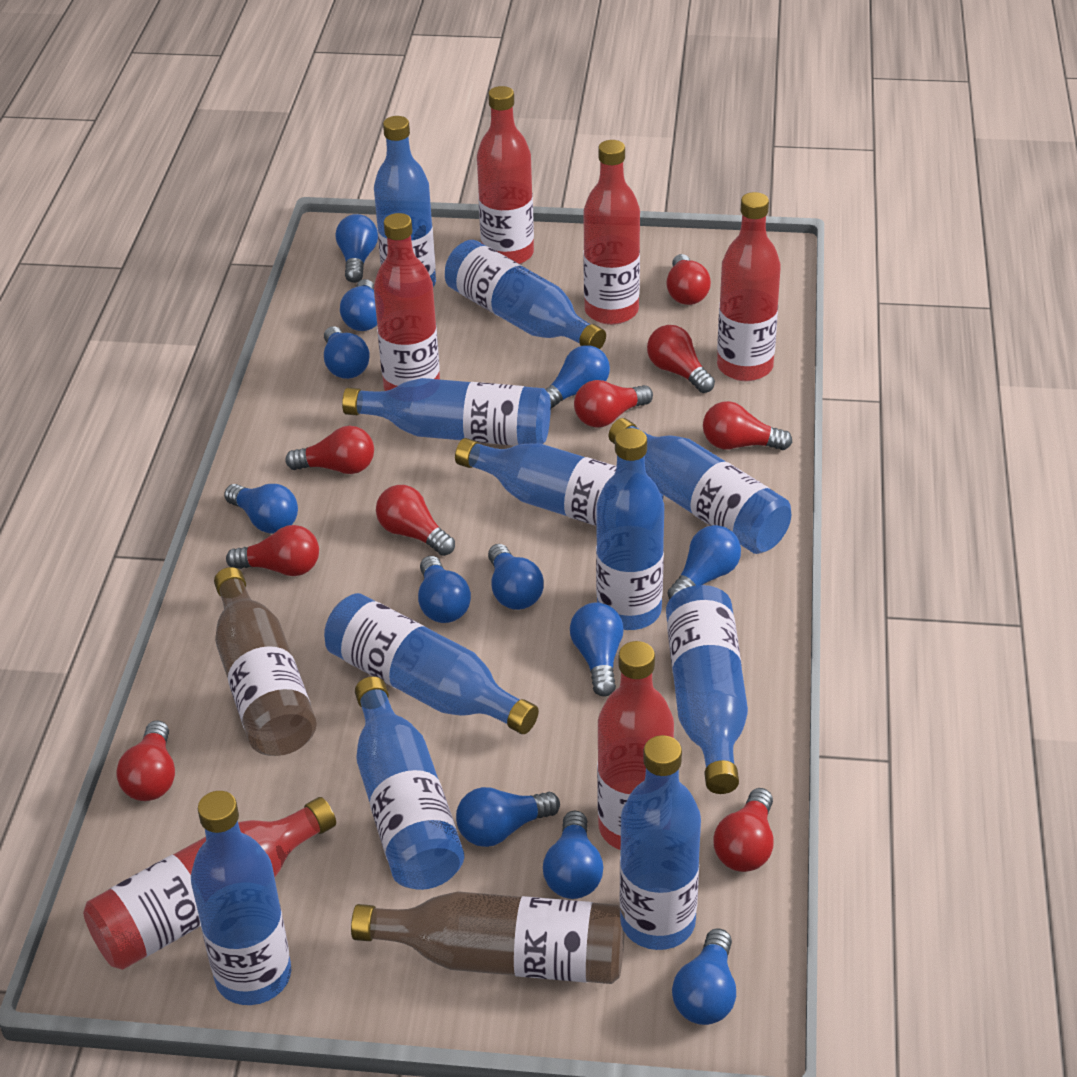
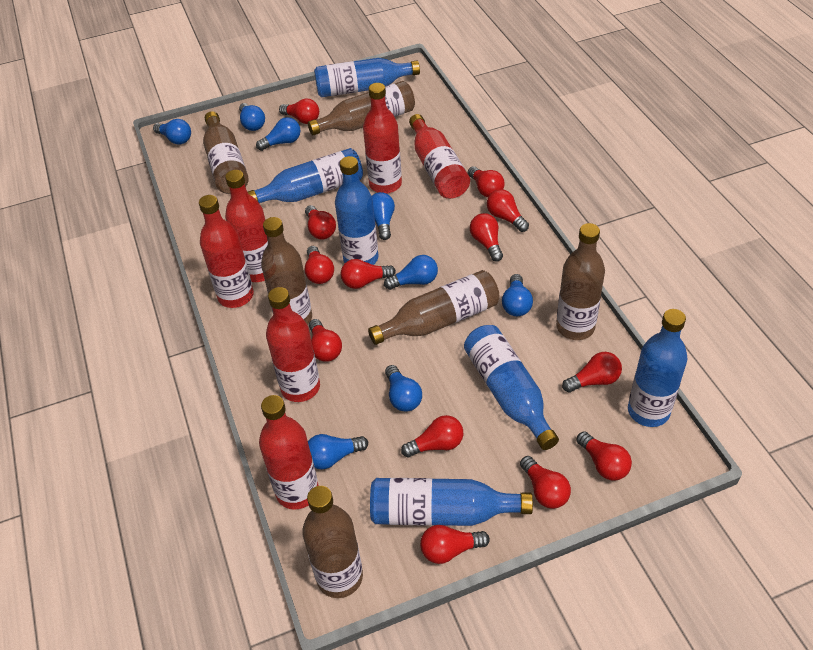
blue bottle: 11 -> 6
blue light bulb: 12 -> 8
brown bottle: 2 -> 6
red light bulb: 9 -> 13

